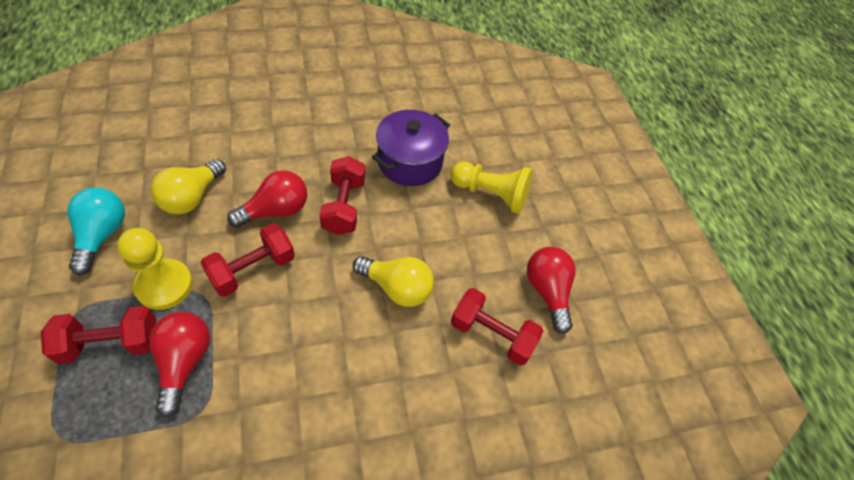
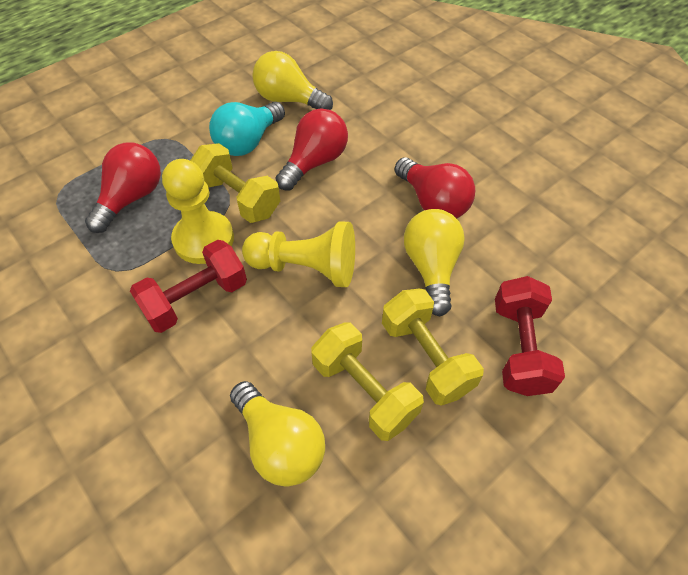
purple pot: 1 -> 0
red dumbbell: 4 -> 2
yellow dumbbell: 0 -> 3
yellow light bulb: 2 -> 3

